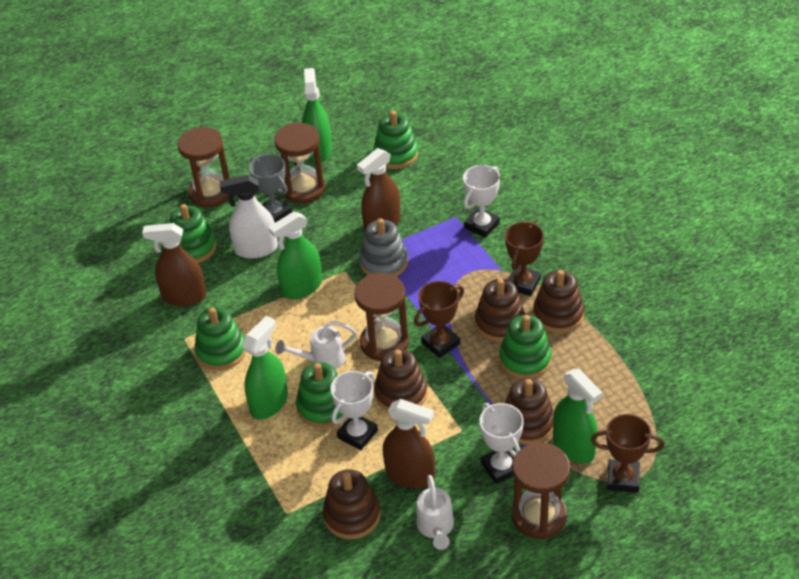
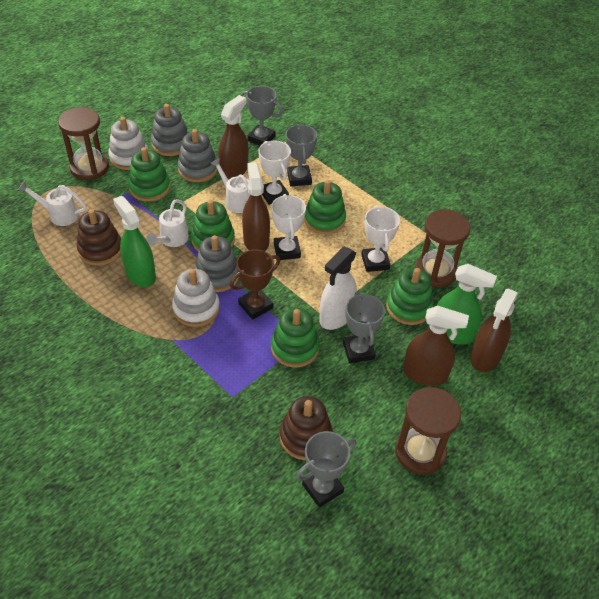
brown hourglass: 4 -> 3
brown spray bottle: 3 -> 4
brown stacking toy: 5 -> 2
brown trophy: 3 -> 1
green spray bottle: 4 -> 2
grey stacking toy: 1 -> 3
grey trophy: 1 -> 4
white stacking toy: 0 -> 2
white watering can: 2 -> 3

